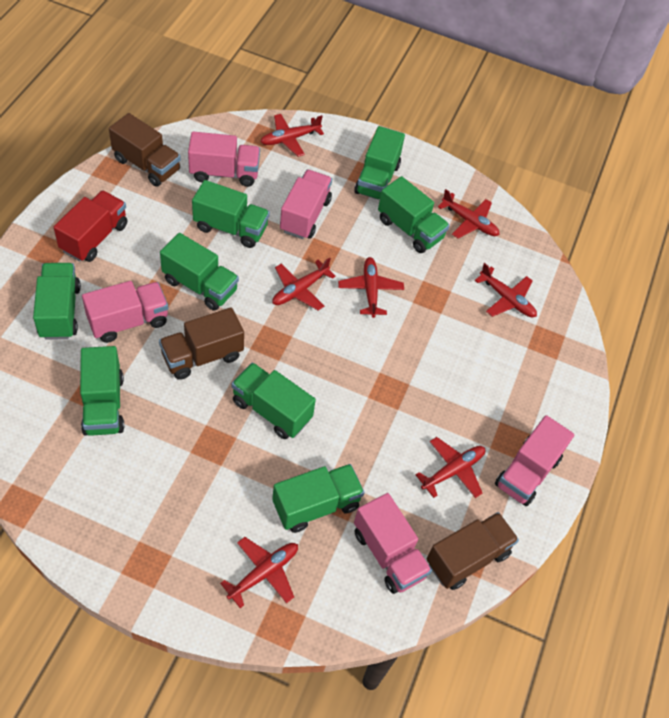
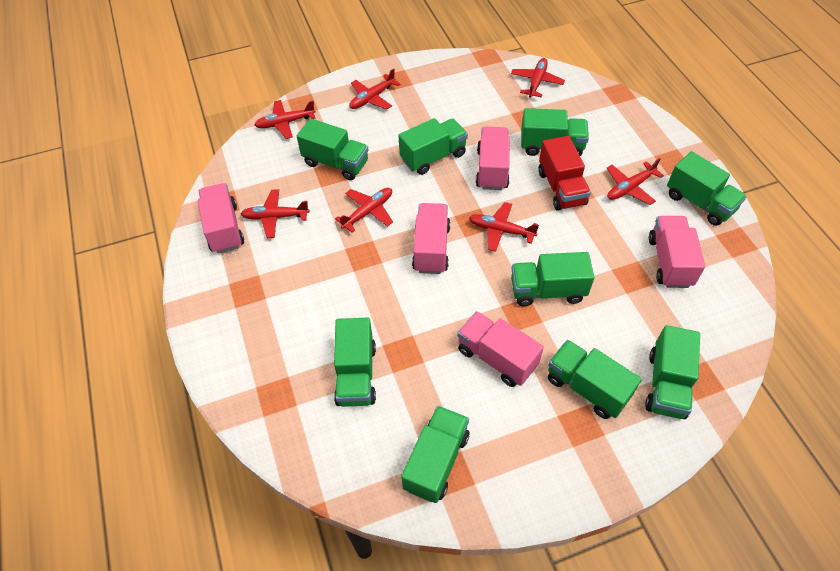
brown truck: 3 -> 0
green truck: 8 -> 9

